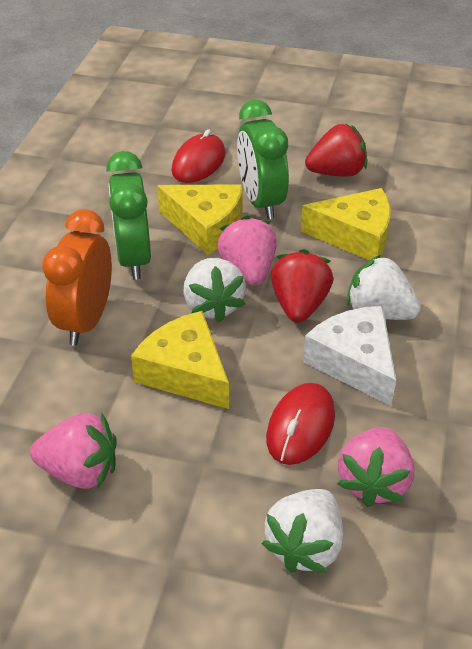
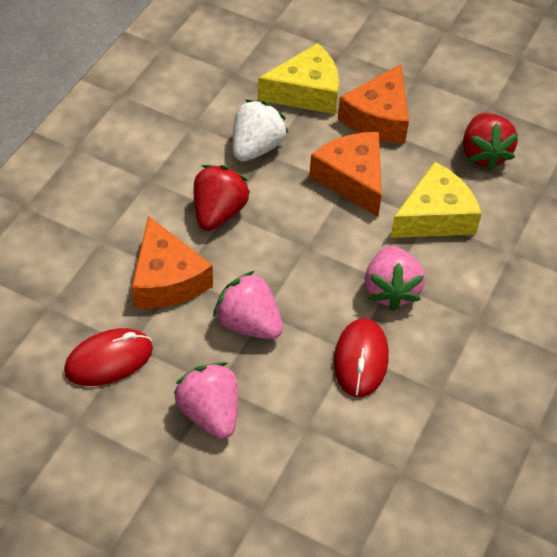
green clock: 2 -> 0
orange cheese: 0 -> 3
orange clock: 1 -> 0
white cheese: 1 -> 0
white strawberry: 3 -> 1
yellow cheese: 3 -> 2

